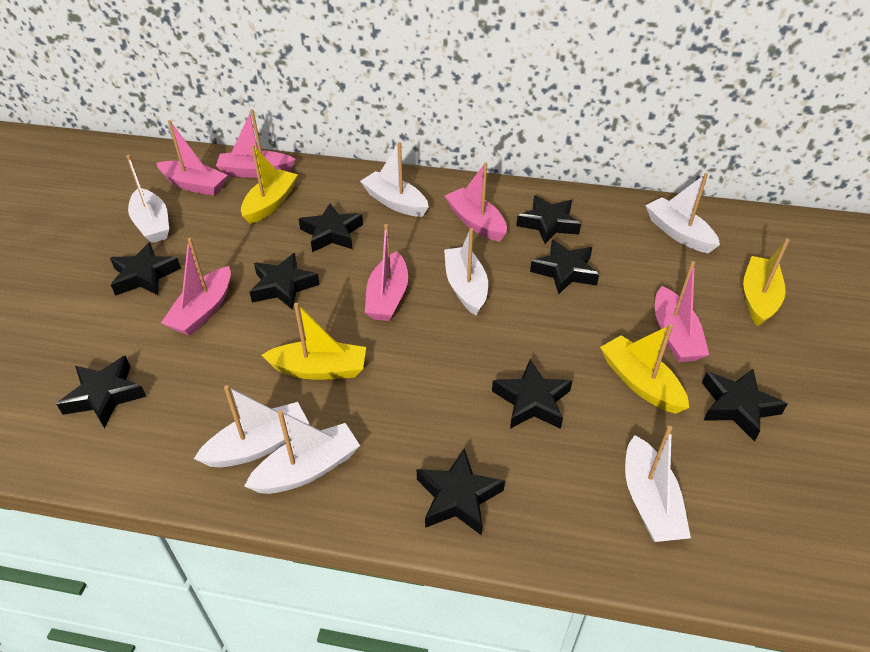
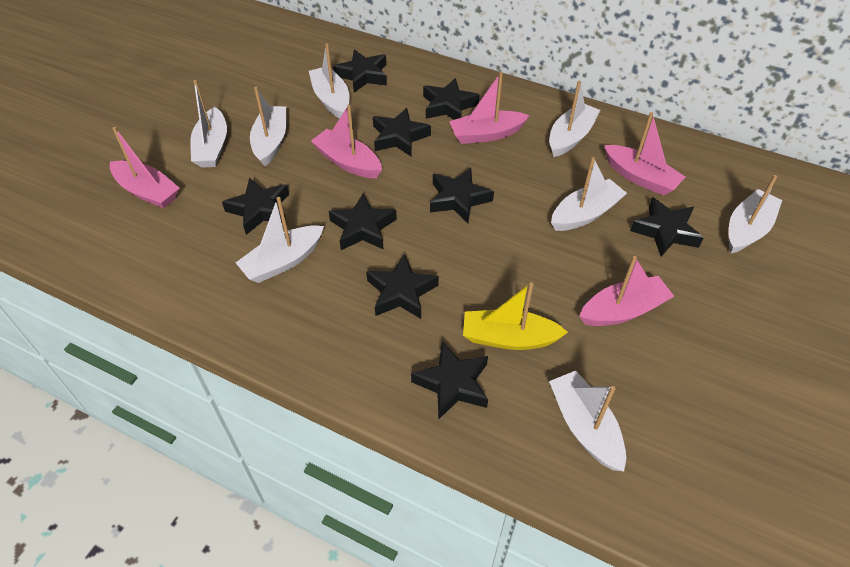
pink boat: 6 -> 5
white boat: 7 -> 8
yellow boat: 4 -> 1

